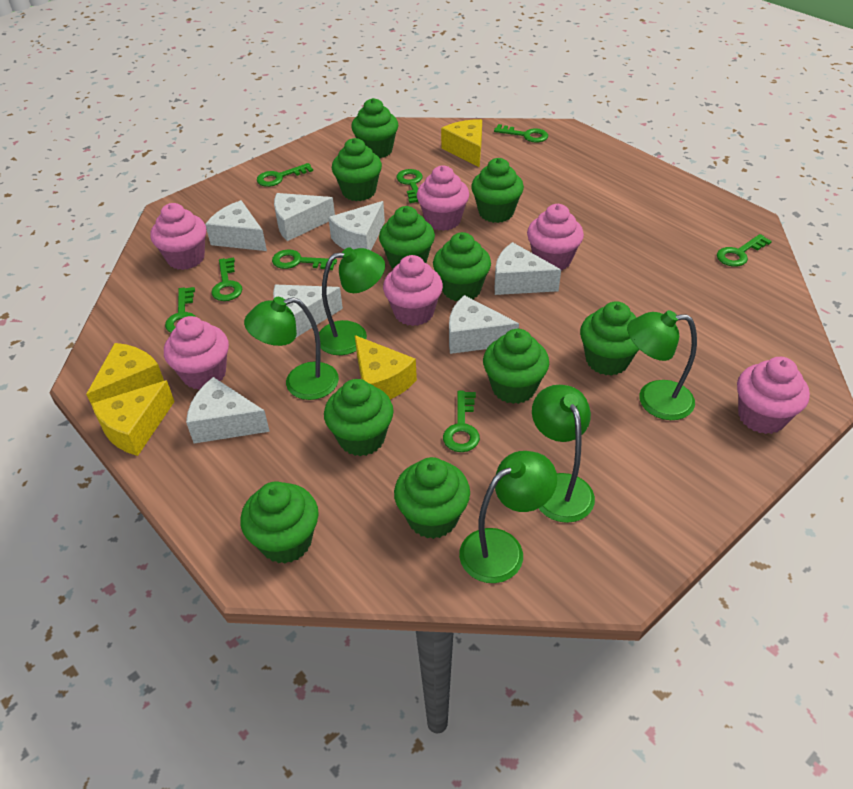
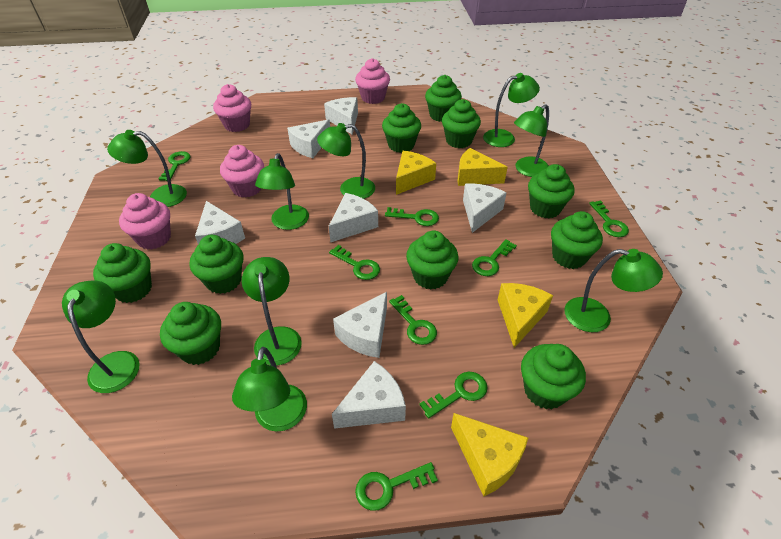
green lamp: 5 -> 9
pink cupcake: 6 -> 4

